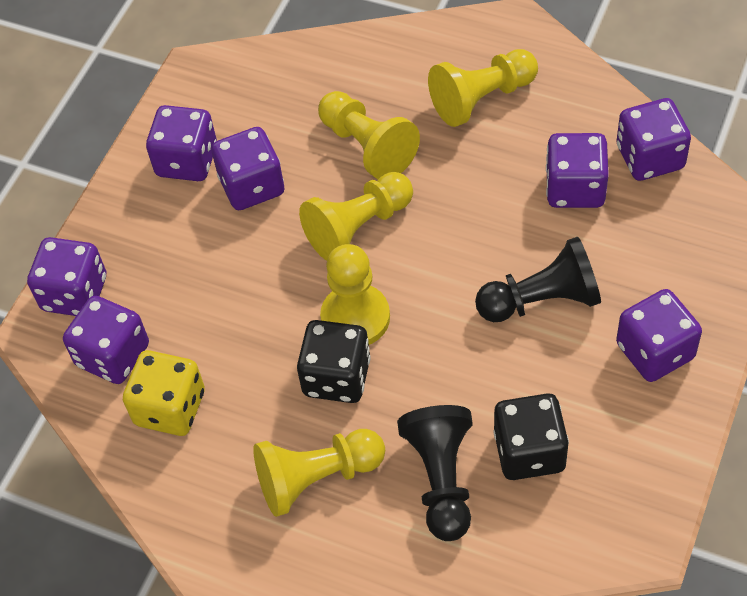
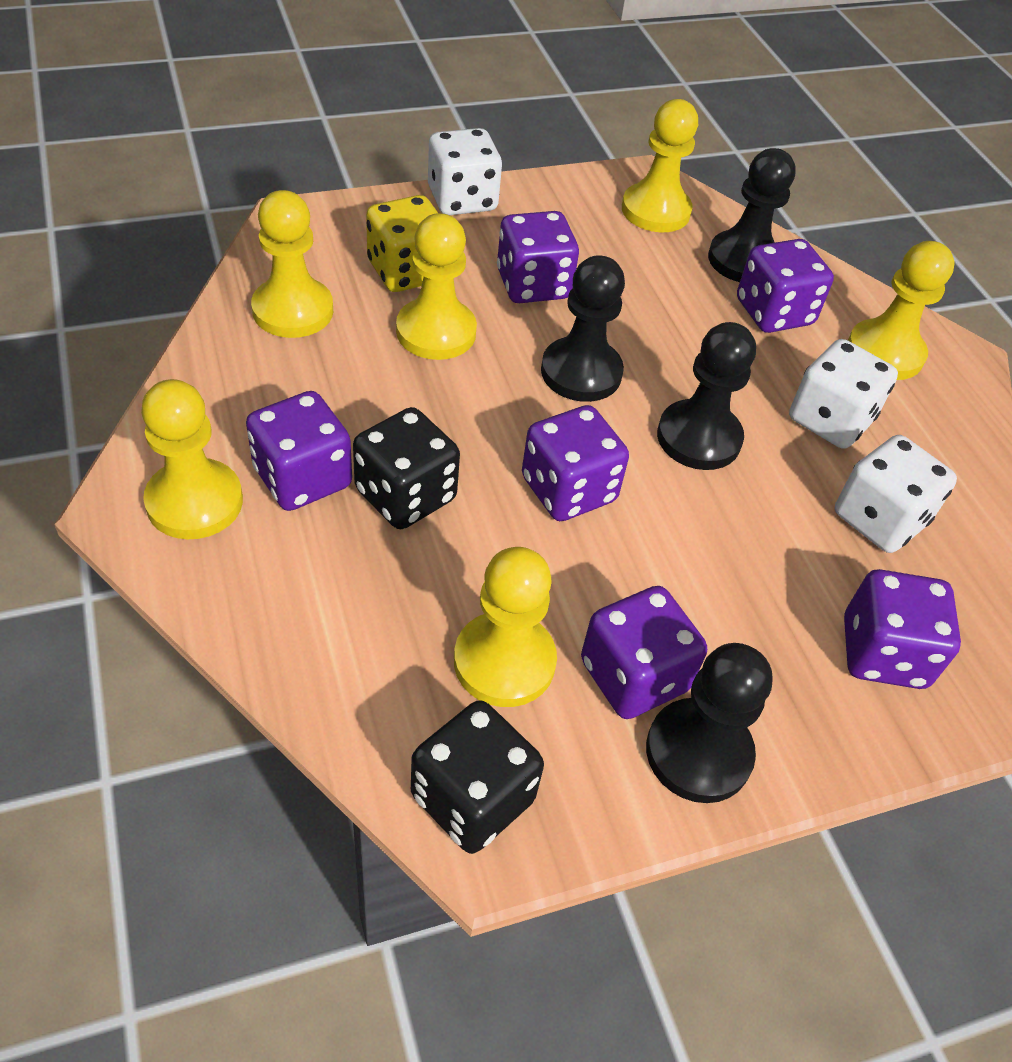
black pawn: 2 -> 4
purple dice: 7 -> 6
white dice: 0 -> 3
yellow pawn: 5 -> 6

